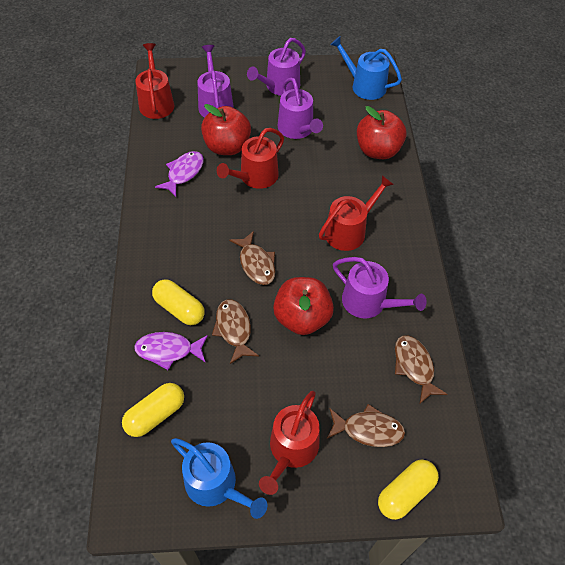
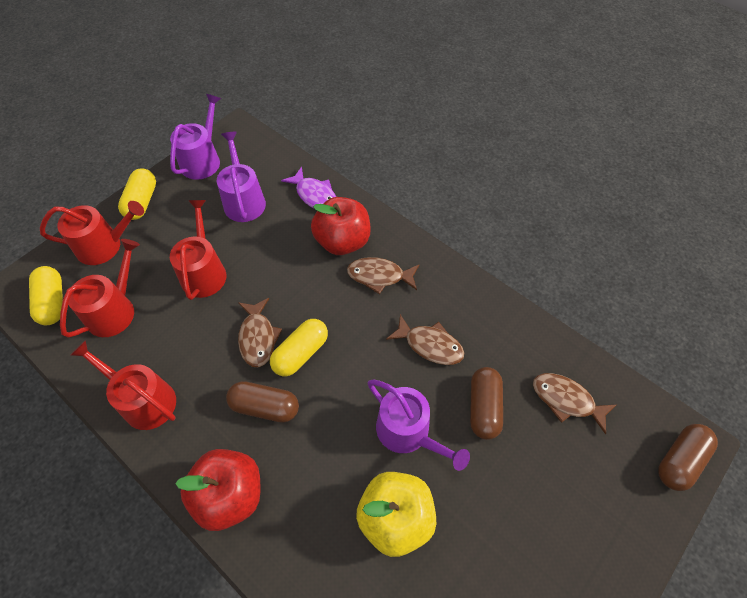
blue watering can: 2 -> 0
brown capsule: 0 -> 3
purple fish: 2 -> 1
purple watering can: 4 -> 3
red apple: 3 -> 2
yellow apple: 0 -> 1

